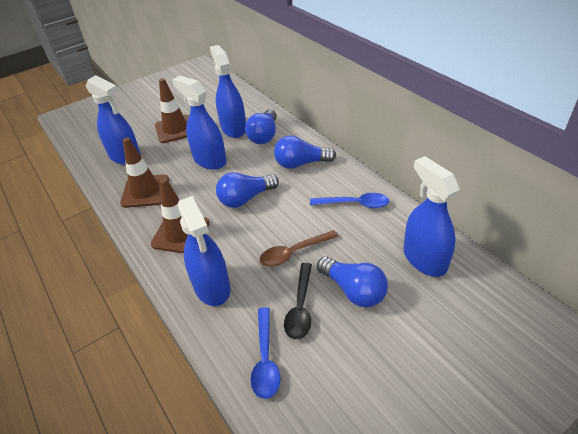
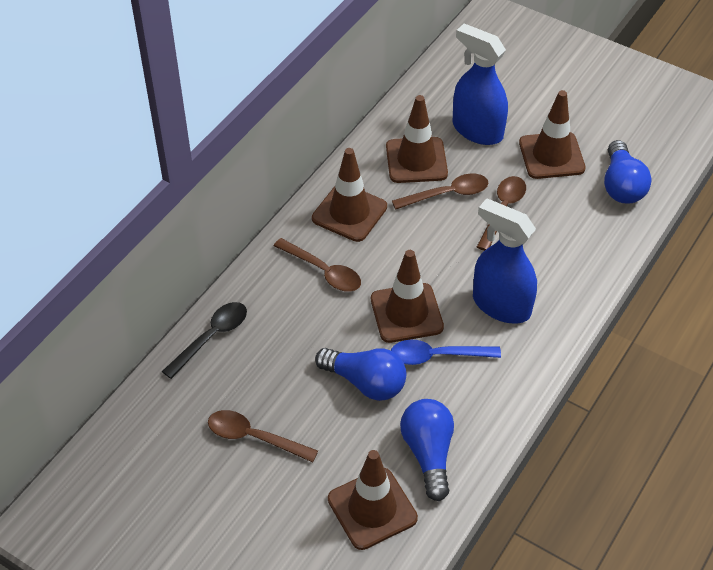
blue light bulb: 4 -> 3
blue spoon: 2 -> 1
blue spray bottle: 5 -> 2
brown spoon: 1 -> 4
brown traffic cone: 3 -> 5

